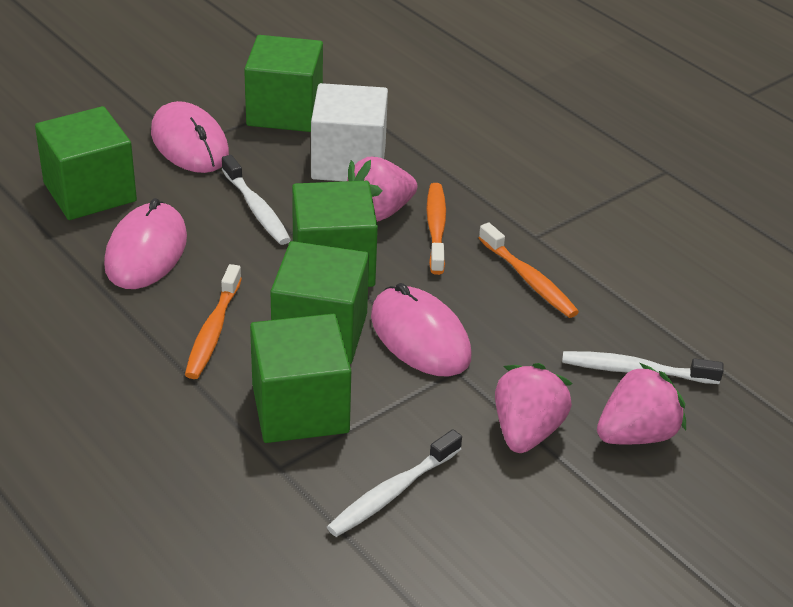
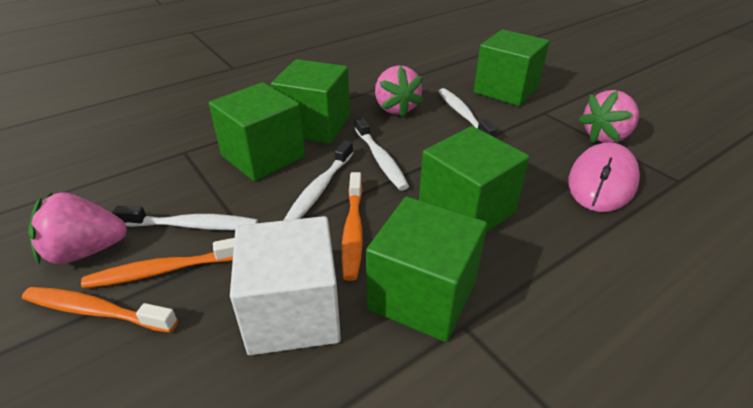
pink mouse: 3 -> 1
white toothbrush: 3 -> 4

